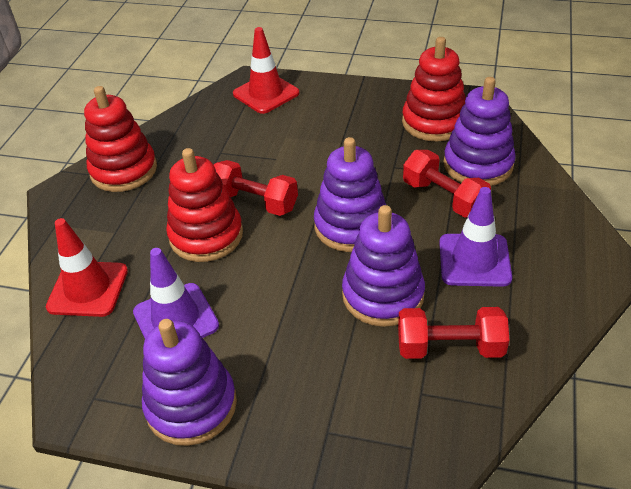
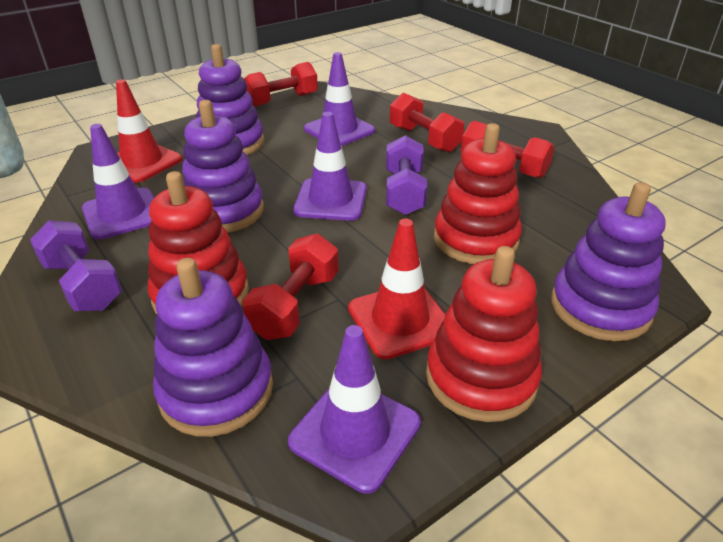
purple dumbbell: 0 -> 2
purple traffic cone: 2 -> 4
red dumbbell: 3 -> 4

